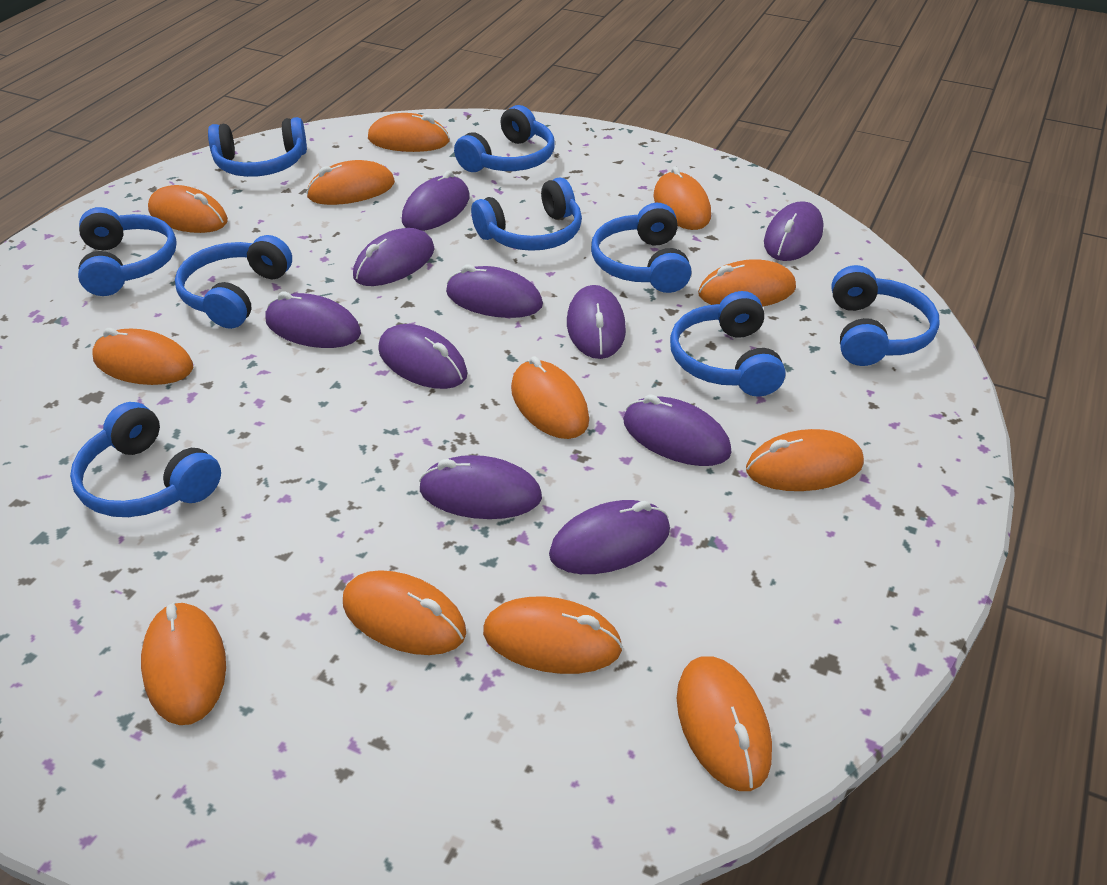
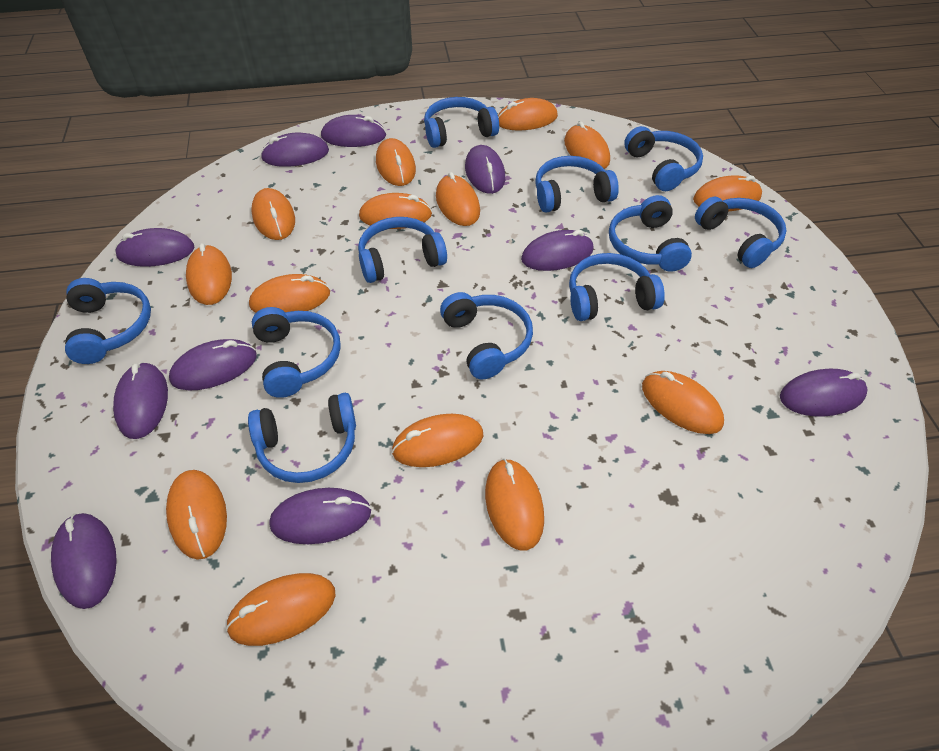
blue headphones: 9 -> 11
orange mouse: 12 -> 14

